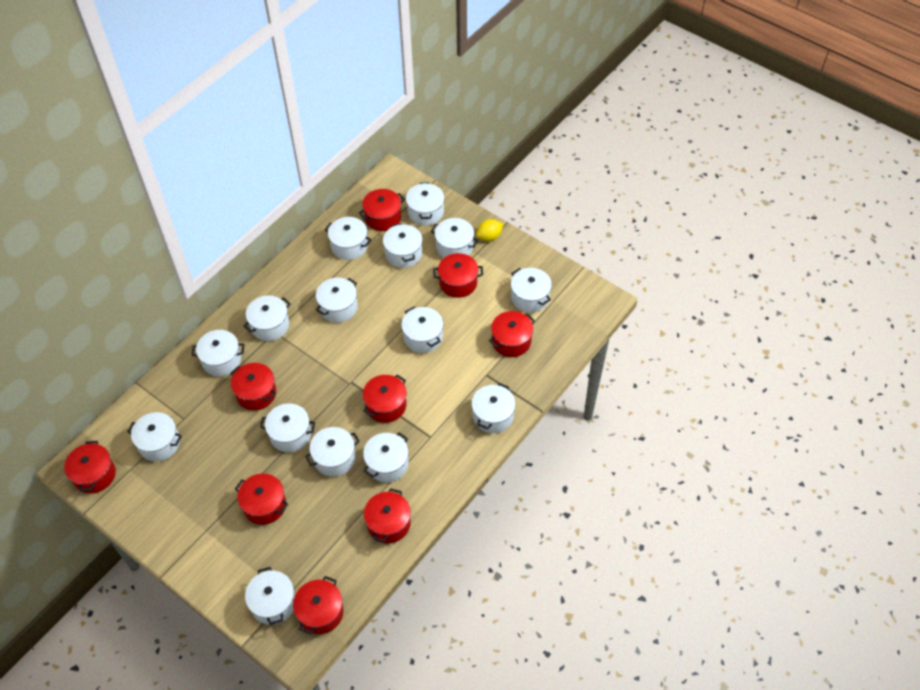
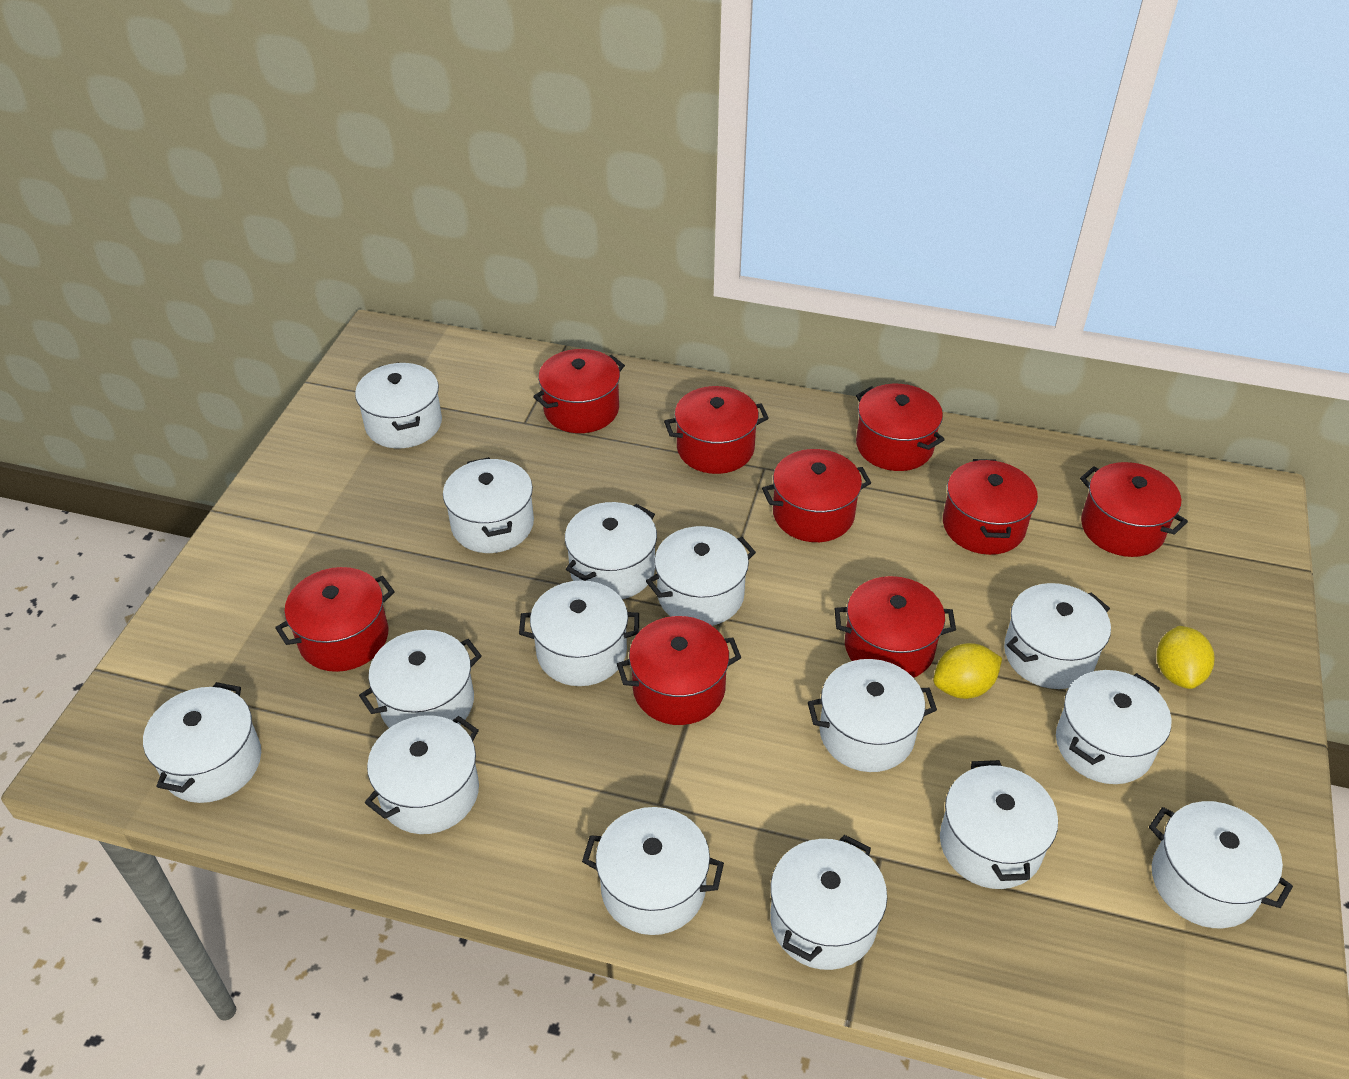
yellow lemon: 1 -> 2

